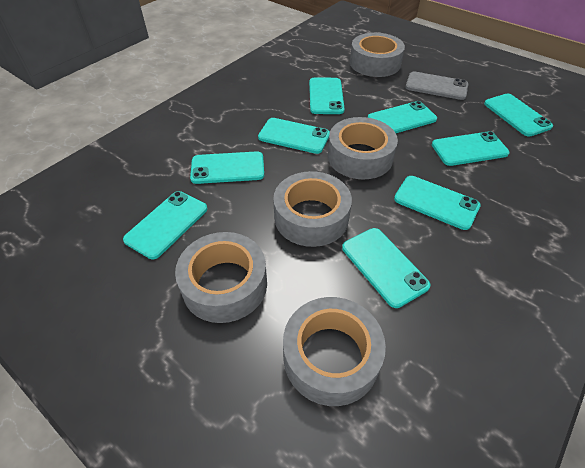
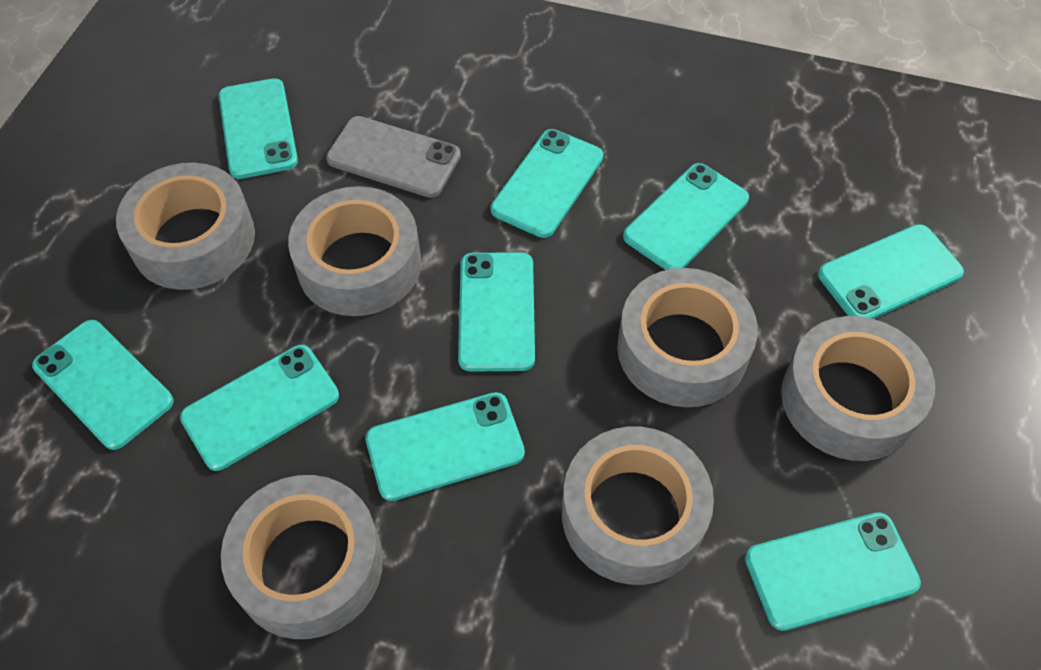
grey tape: 5 -> 6

